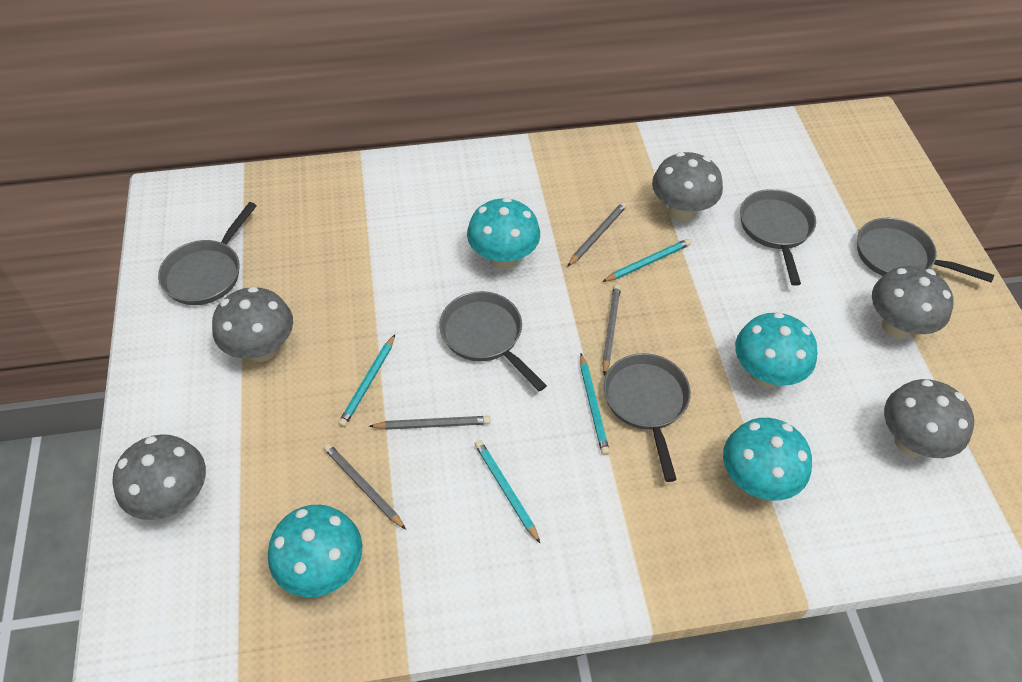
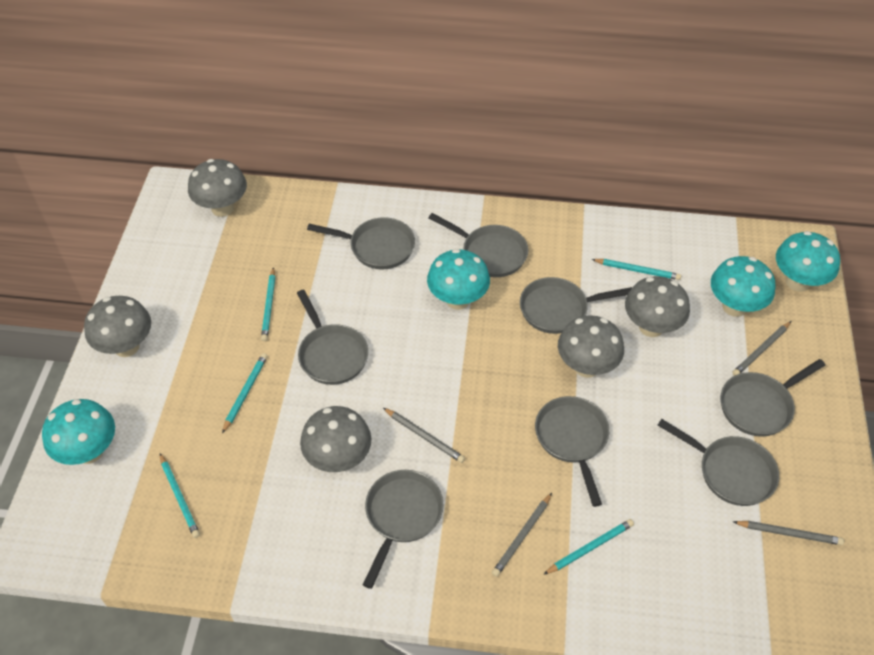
grey pan: 5 -> 8
turquoise pencil: 4 -> 5

